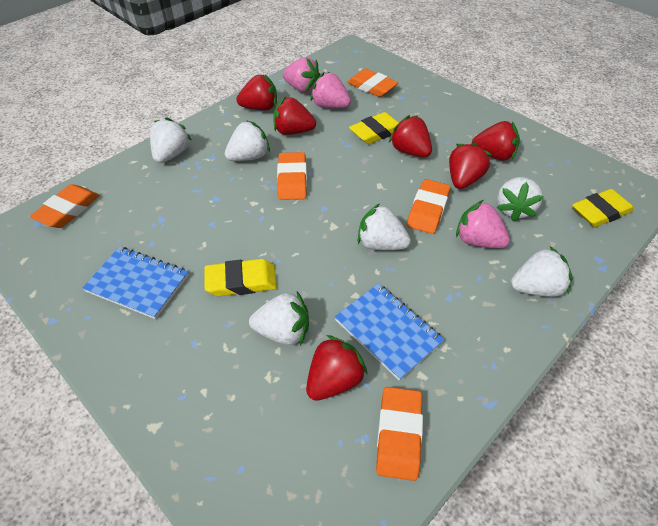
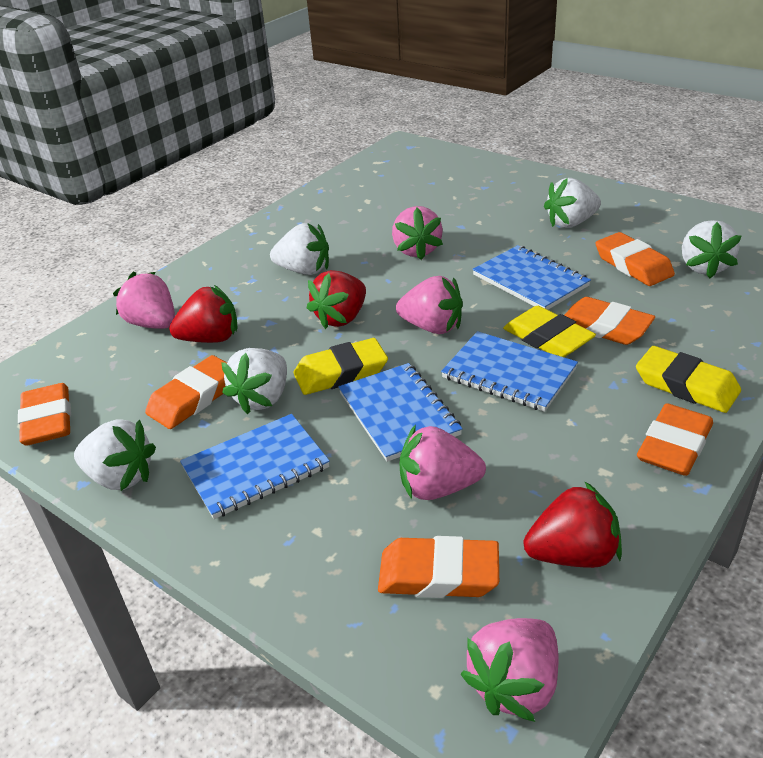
blue notebook: 2 -> 4
orange eraser: 5 -> 6
pink strawberry: 3 -> 5
red strawberry: 6 -> 3
white strawberry: 6 -> 5

